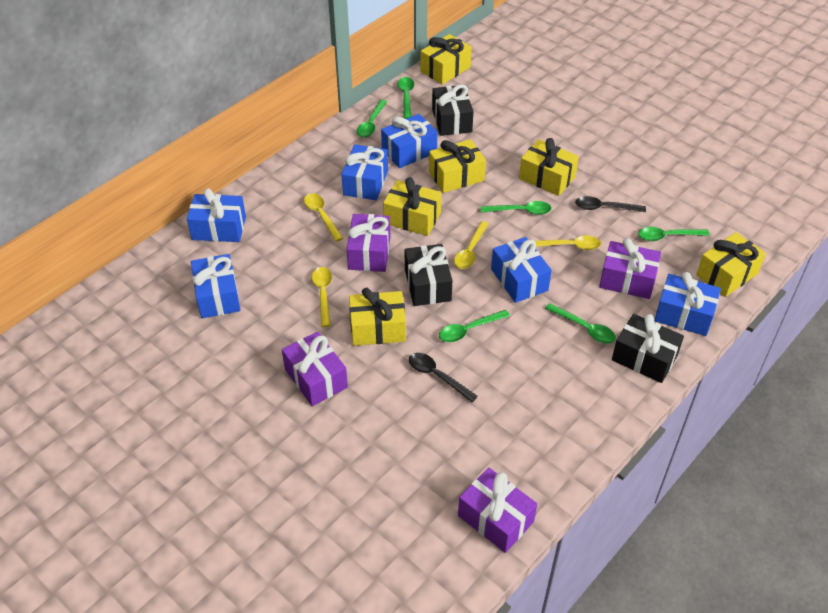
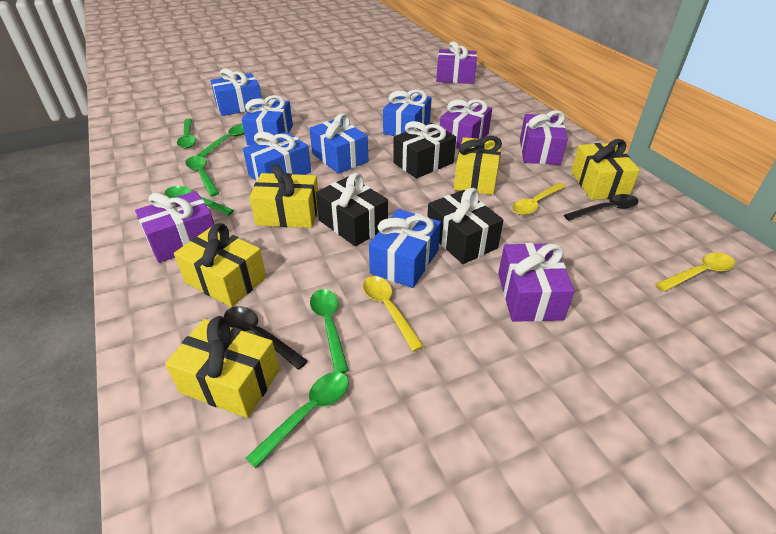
purple gift: 4 -> 5
yellow gift: 6 -> 5
yellow spoon: 4 -> 3

